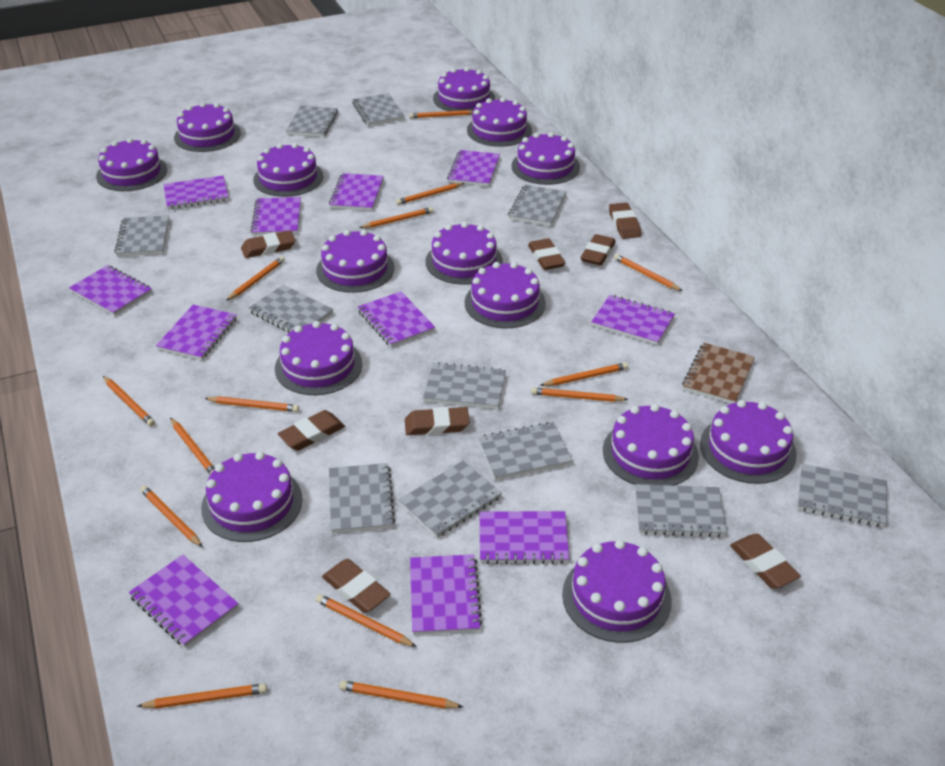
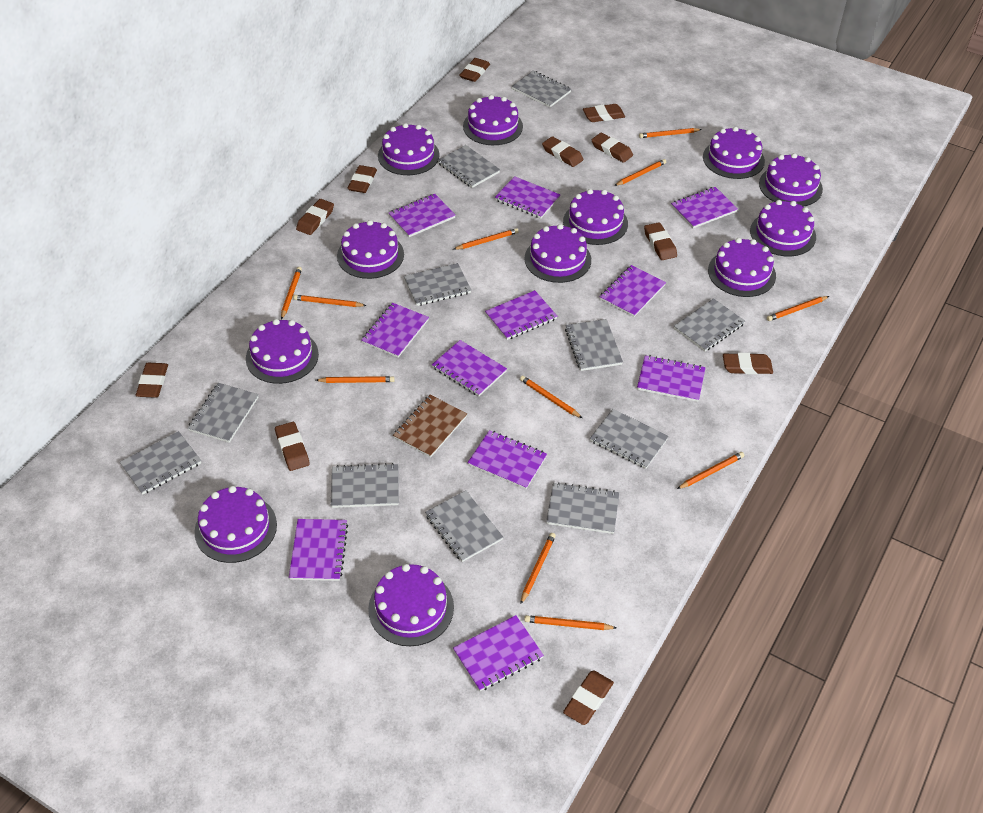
brown eraser: 8 -> 11
orange pencil: 14 -> 11
purple cake: 14 -> 12

